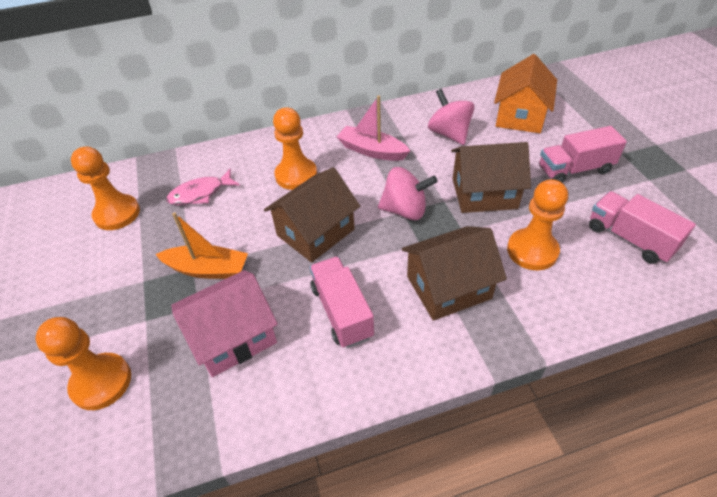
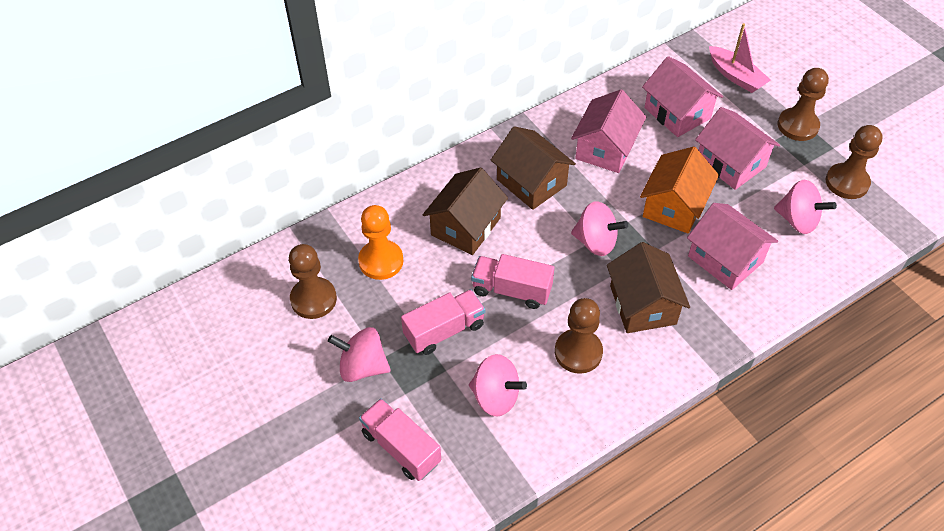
brown pawn: 0 -> 4
orange boat: 1 -> 0
orange pawn: 4 -> 1
pink fish: 1 -> 0
pink house: 1 -> 4
pink spinning top: 2 -> 4

